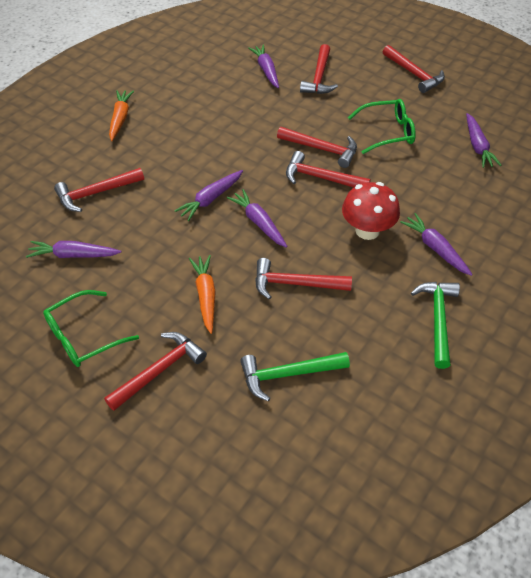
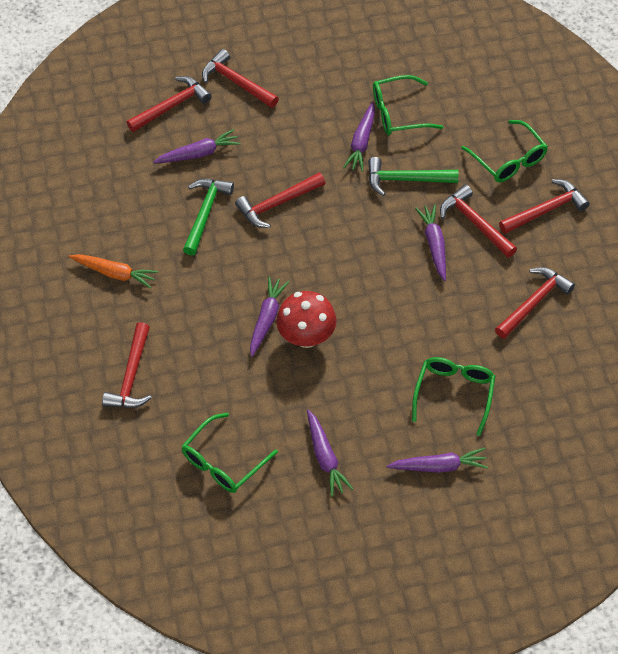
green glasses: 2 -> 4
orange carrot: 2 -> 1

